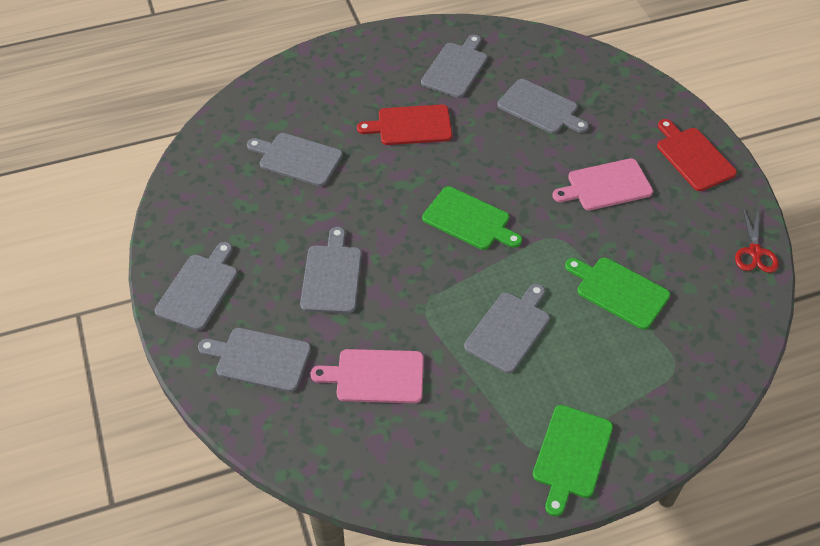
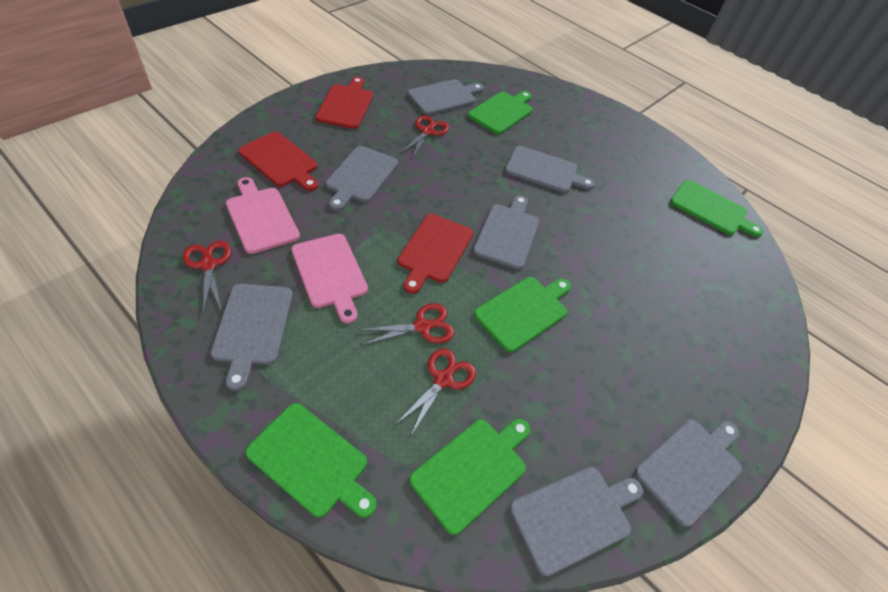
green cutting board: 3 -> 5
red cutting board: 2 -> 3
red scissors: 1 -> 4

